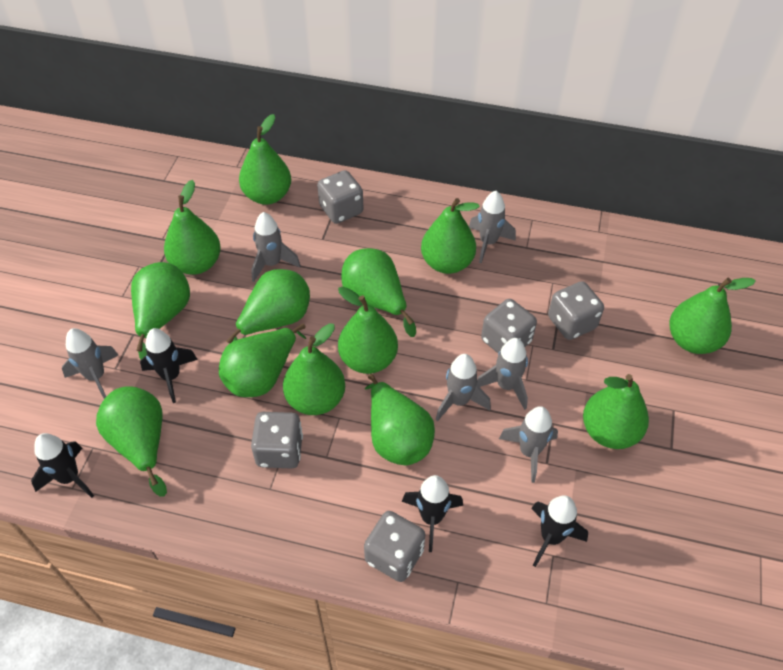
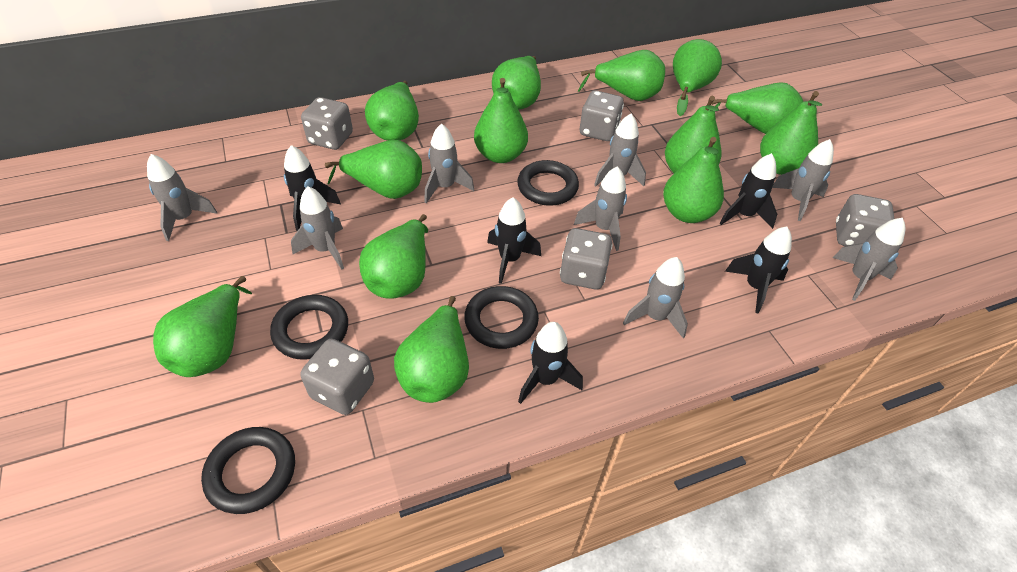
black ring: 0 -> 4
black rocket: 4 -> 5
grey rocket: 6 -> 8

